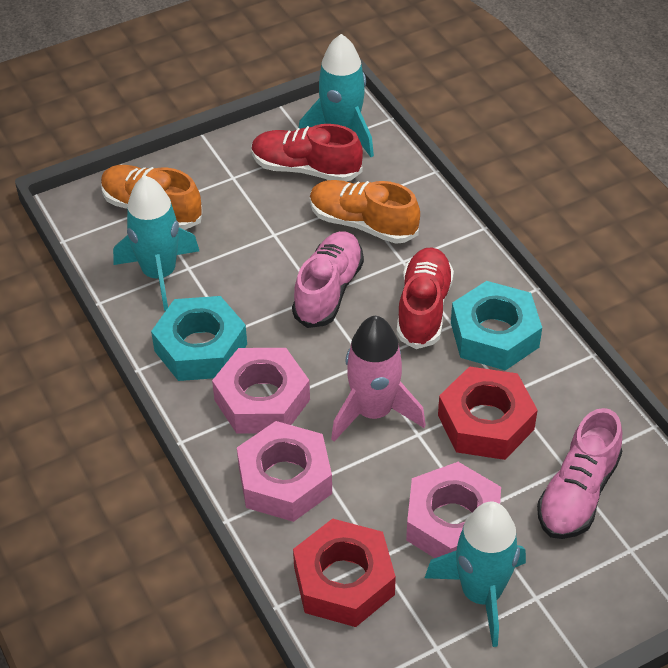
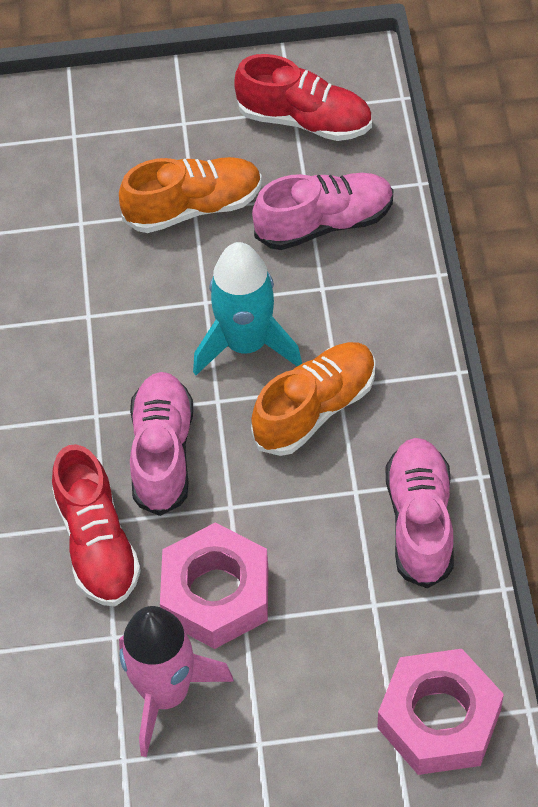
pink nut: 3 -> 2
pink shoe: 2 -> 3
red nut: 2 -> 0
turquoise nut: 2 -> 0
turquoise rocket: 3 -> 1

